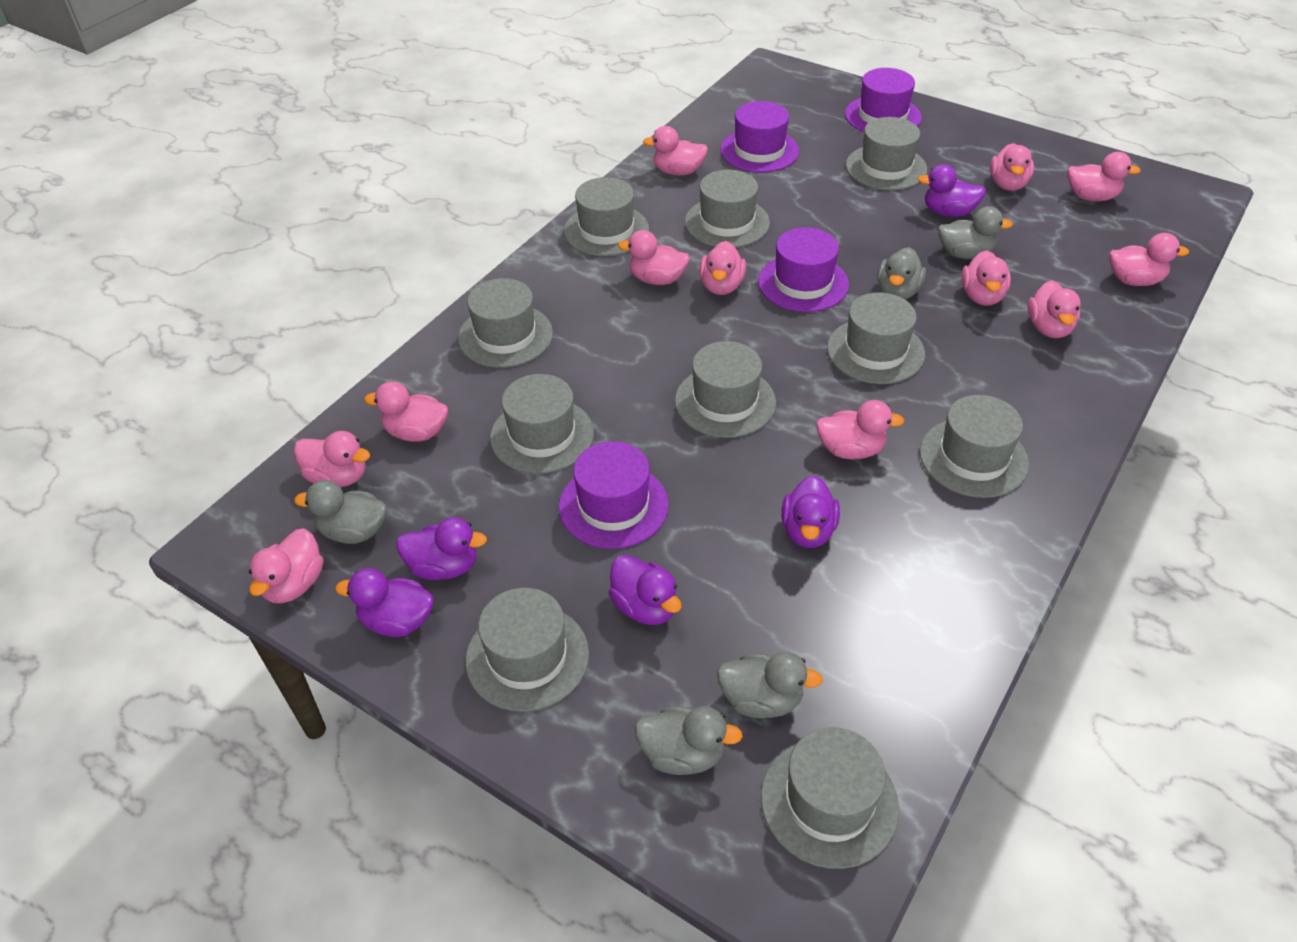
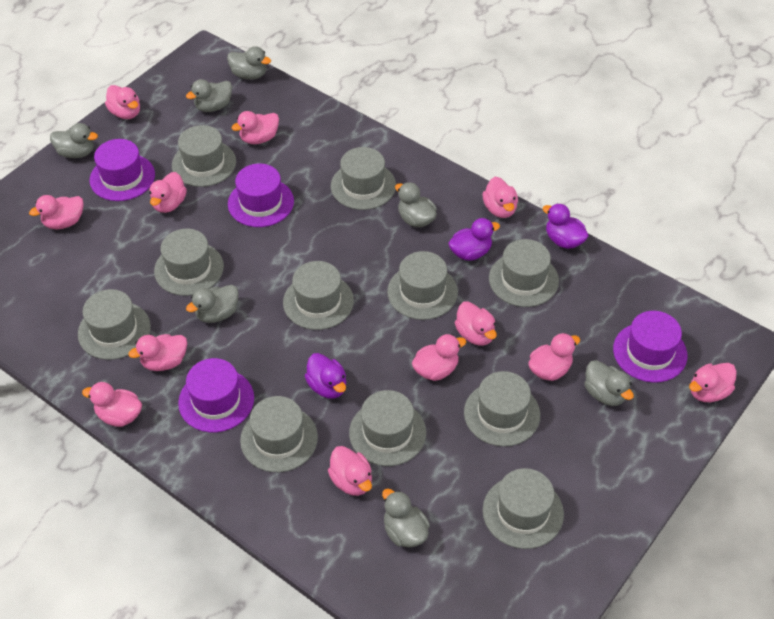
grey duck: 5 -> 7
grey hat: 10 -> 11
purple duck: 5 -> 3

